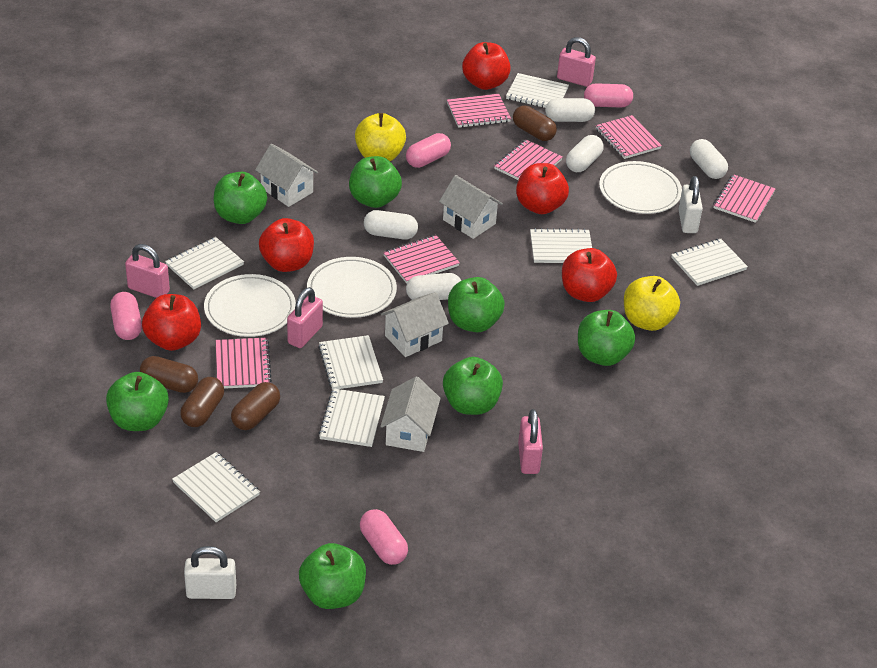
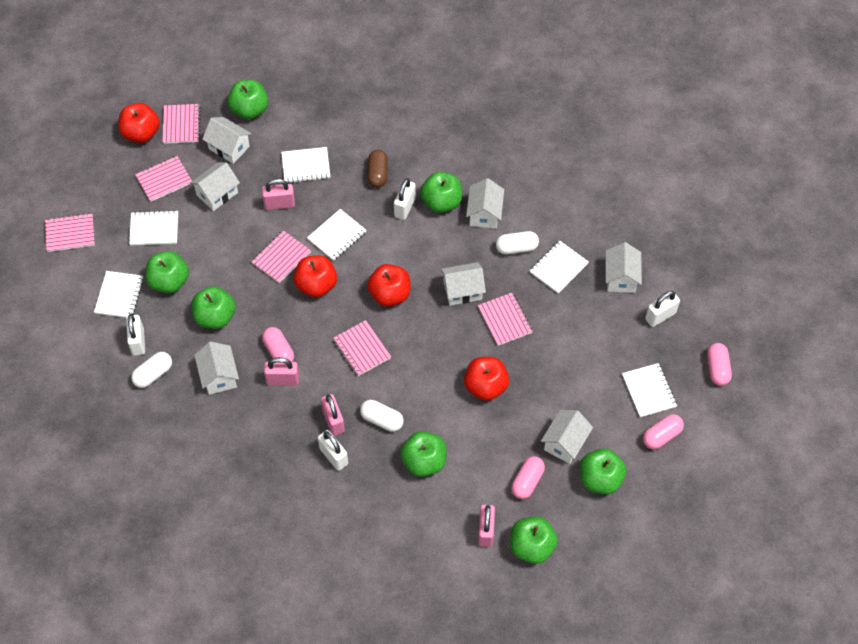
brown capsule: 4 -> 1
red apple: 5 -> 4
white capsule: 5 -> 3
white house: 4 -> 7
white notebook: 7 -> 6
white padlock: 2 -> 4
white plate: 3 -> 0
yellow apple: 2 -> 0

